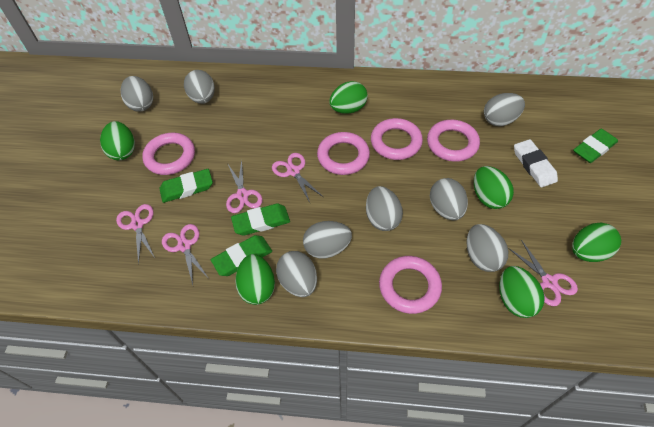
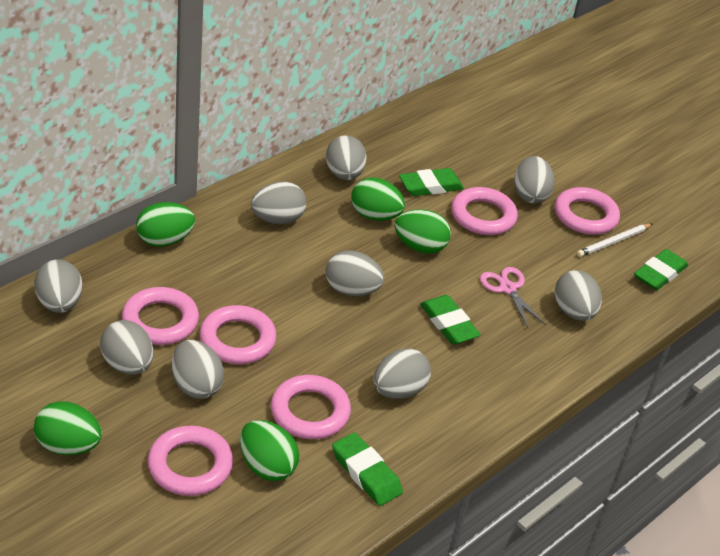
green egg: 6 -> 5
grey egg: 8 -> 9
pink ring: 5 -> 6
pink scissors: 5 -> 1
white eraser: 1 -> 0
white pencil: 0 -> 1

